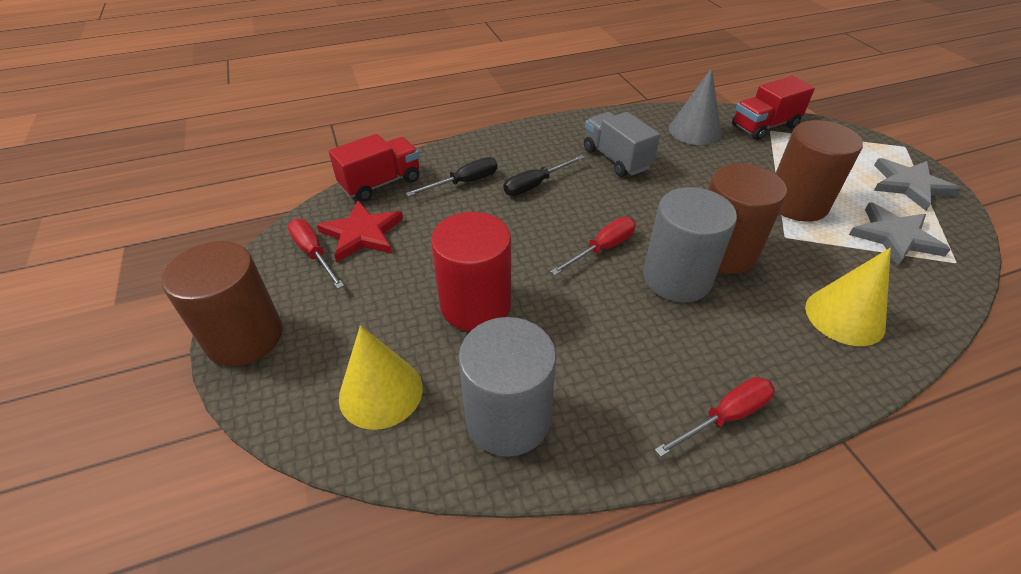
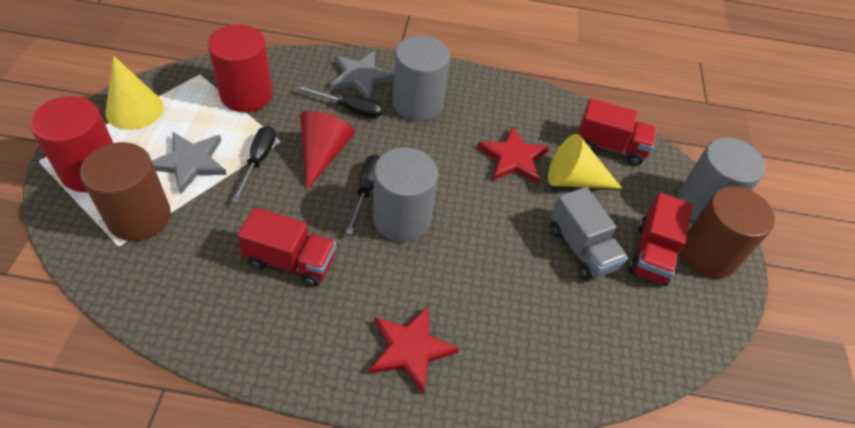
black screwdriver: 2 -> 3
brown cylinder: 3 -> 2
grey cone: 1 -> 0
grey cylinder: 2 -> 3
red cone: 0 -> 1
red cylinder: 1 -> 2
red screwdriver: 3 -> 0
red star: 1 -> 2
red truck: 2 -> 3

